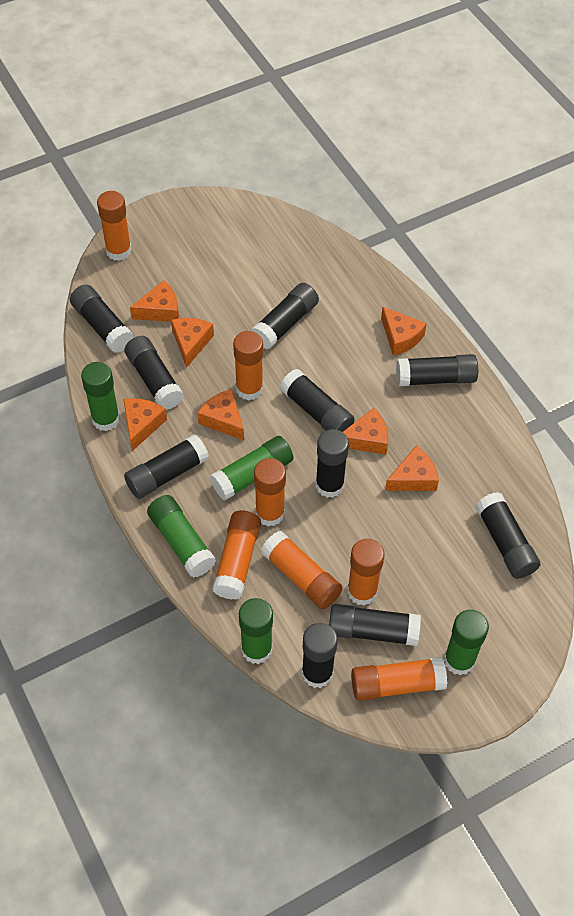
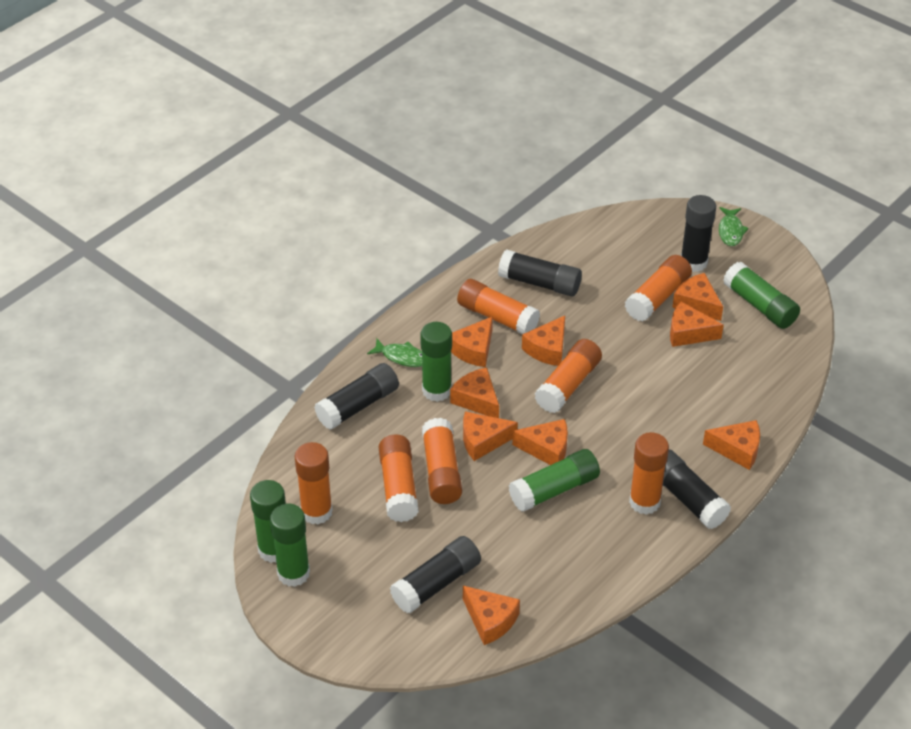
black glue stick: 10 -> 5
green fish: 0 -> 2
orange cheese: 7 -> 9

